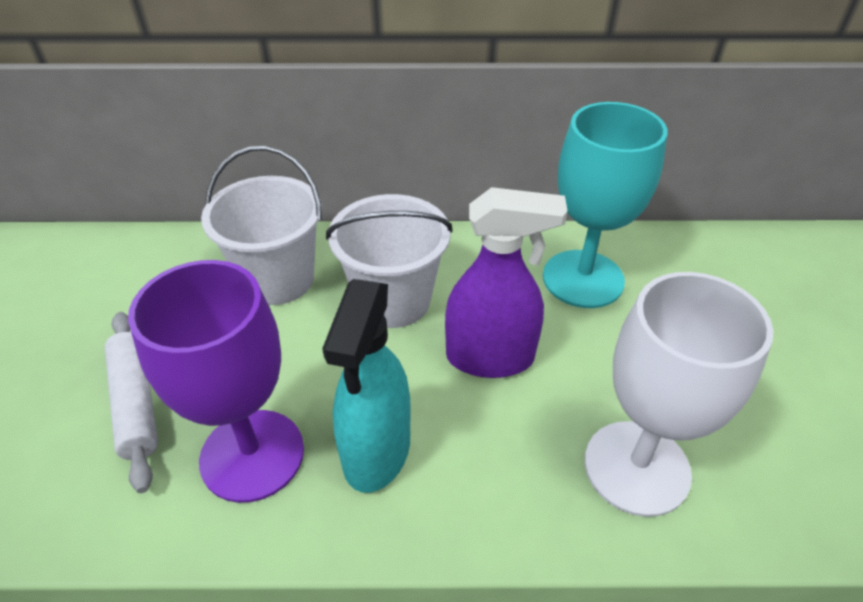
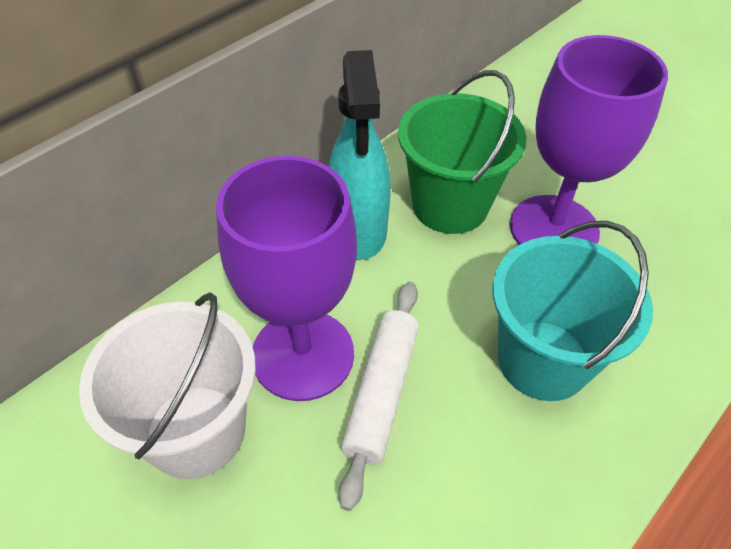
green bucket: 0 -> 1
purple goblet: 1 -> 2
purple spray bottle: 1 -> 0
turquoise bucket: 0 -> 1
turquoise goblet: 1 -> 0
white bucket: 2 -> 1
white goblet: 1 -> 0

